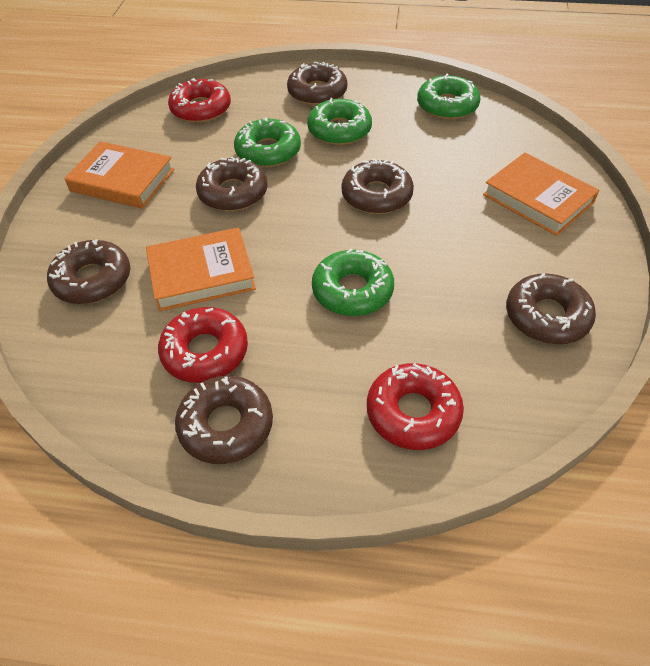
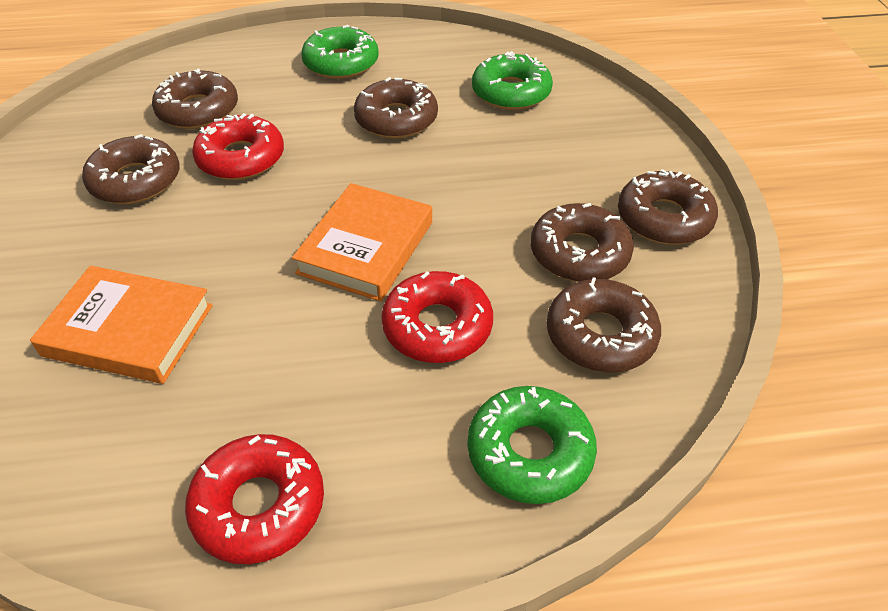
green donut: 4 -> 3
orange book: 3 -> 2

